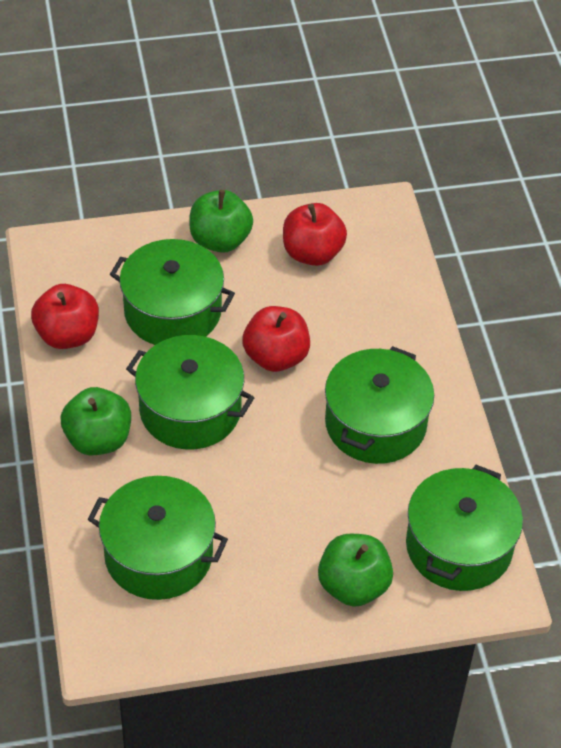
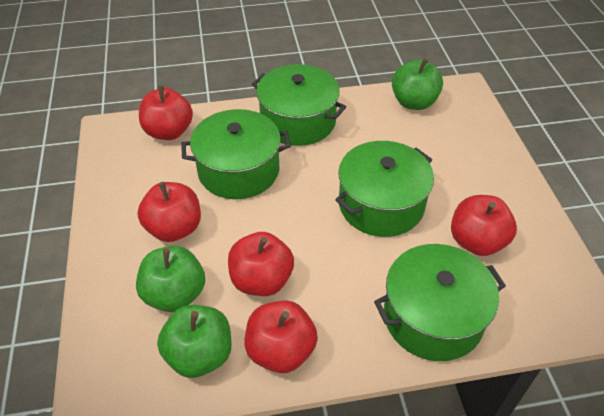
green pot: 5 -> 4
red apple: 3 -> 5

